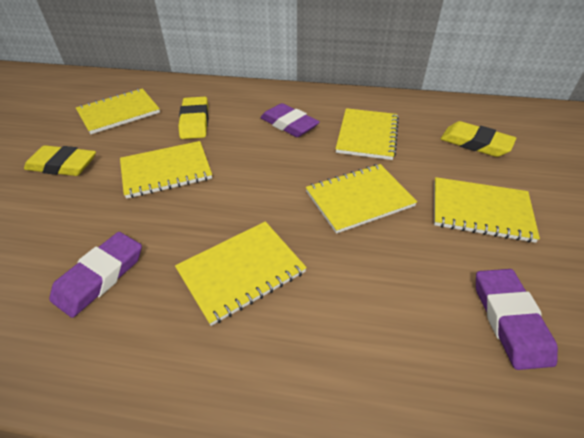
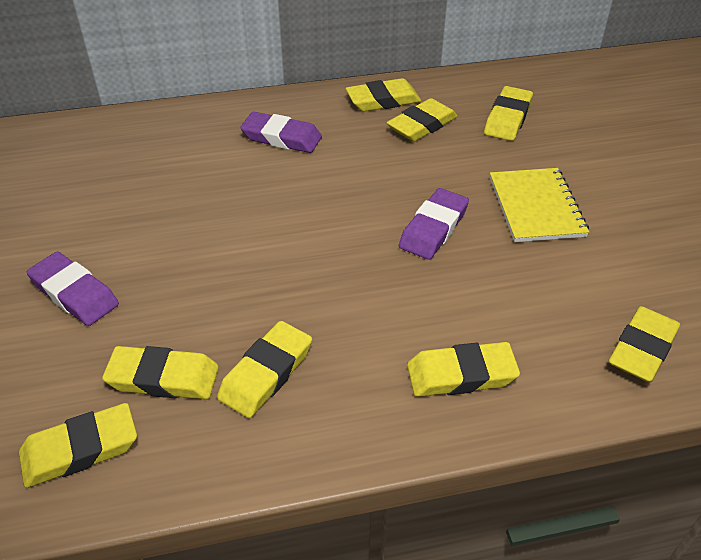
yellow eraser: 3 -> 8
yellow notebook: 6 -> 1

